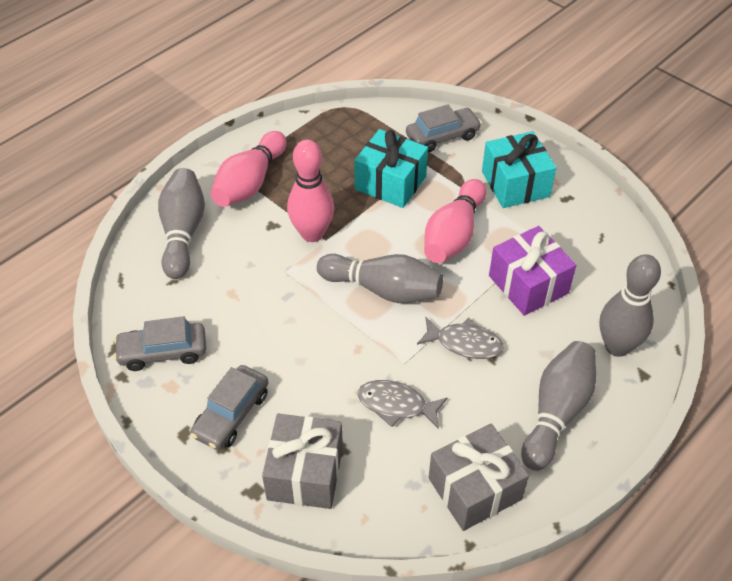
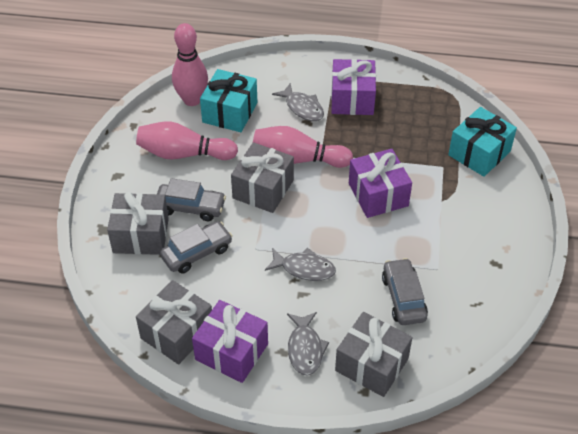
grey bowling pin: 4 -> 0
grey fish: 2 -> 3
grey gift: 2 -> 4
purple gift: 1 -> 3

